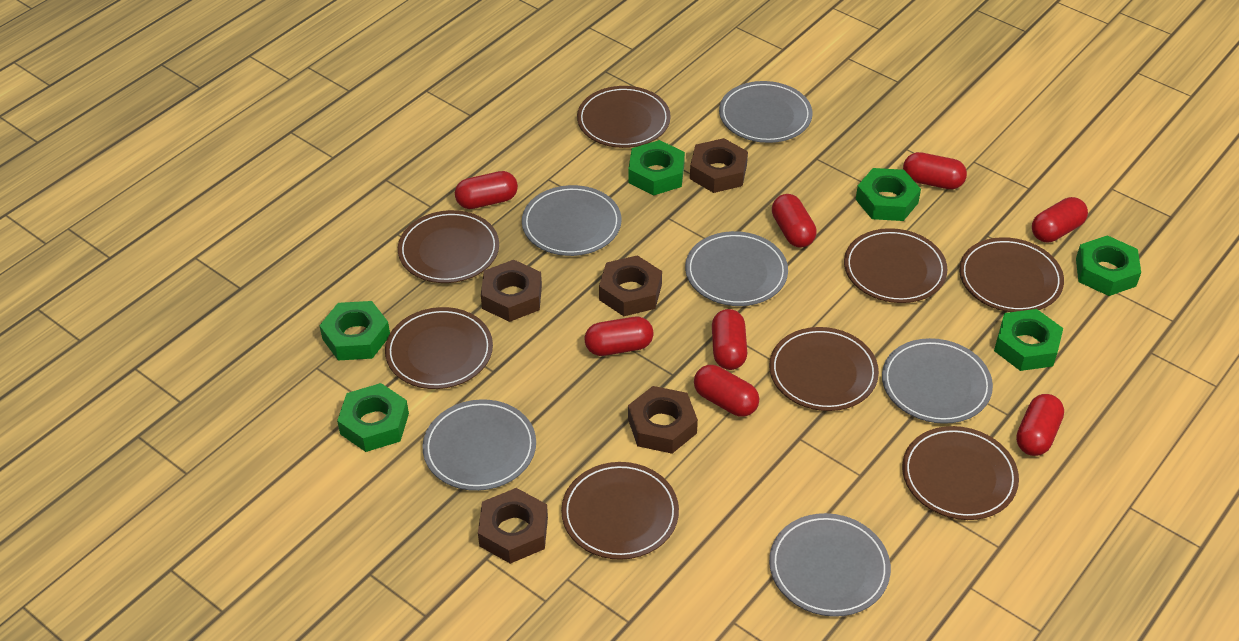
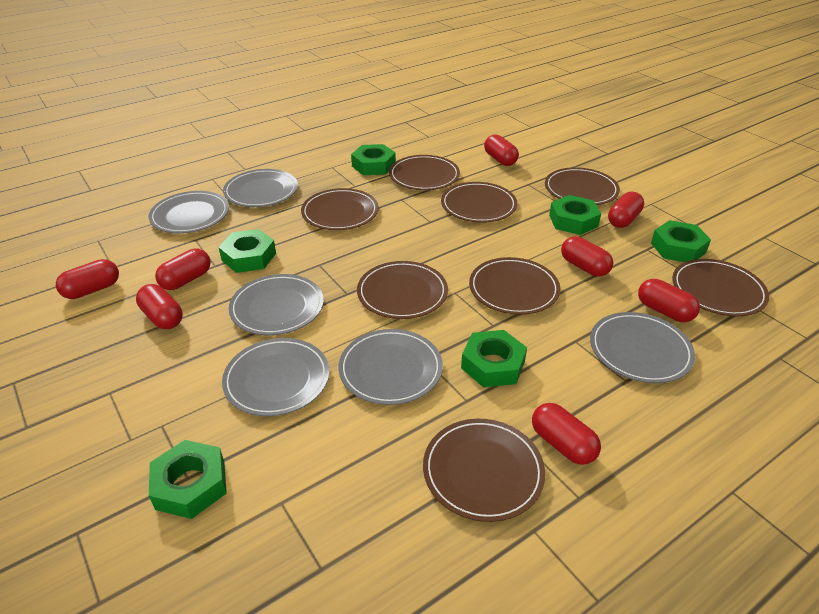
brown nut: 5 -> 0

